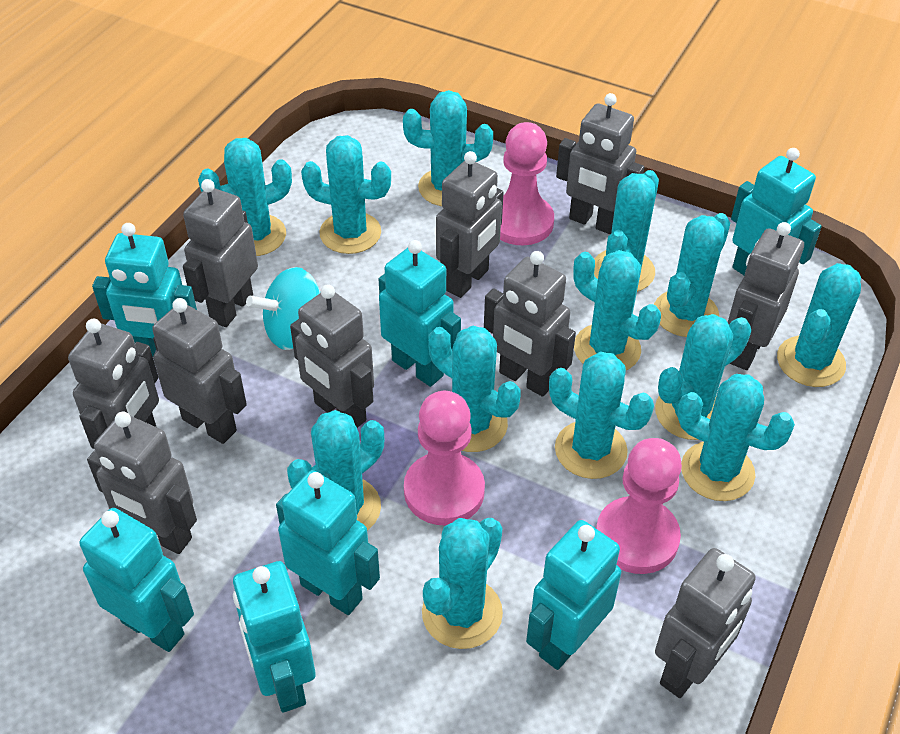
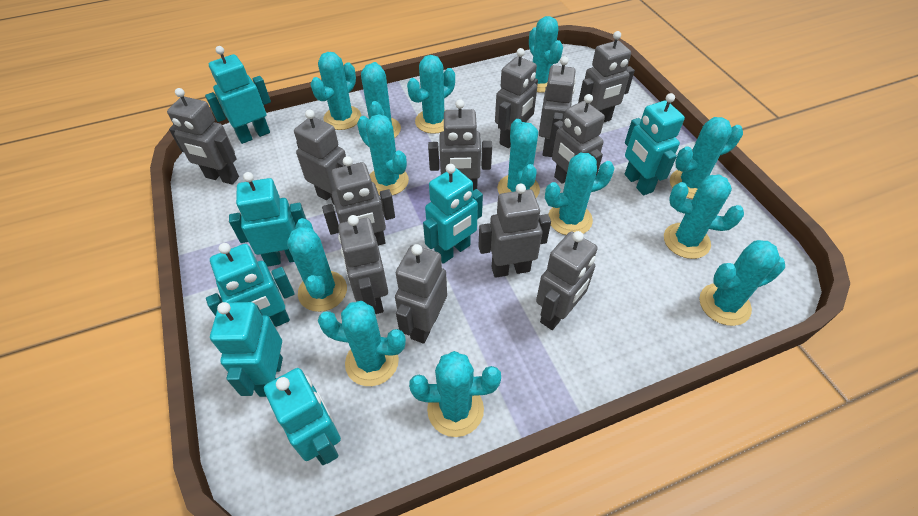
grey robot: 10 -> 12
pink pawn: 3 -> 0
turquoise spinning top: 1 -> 0

